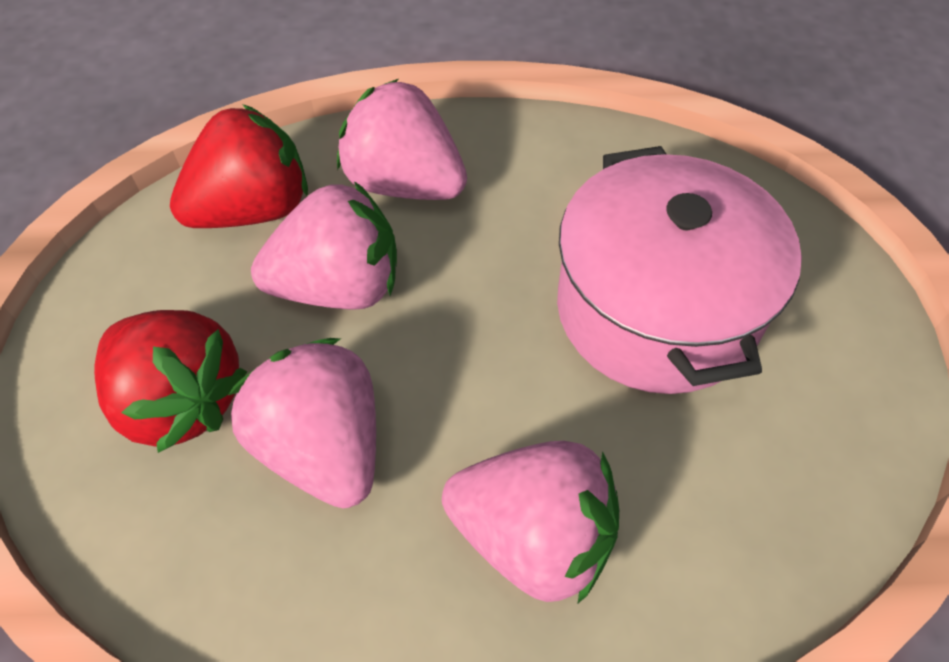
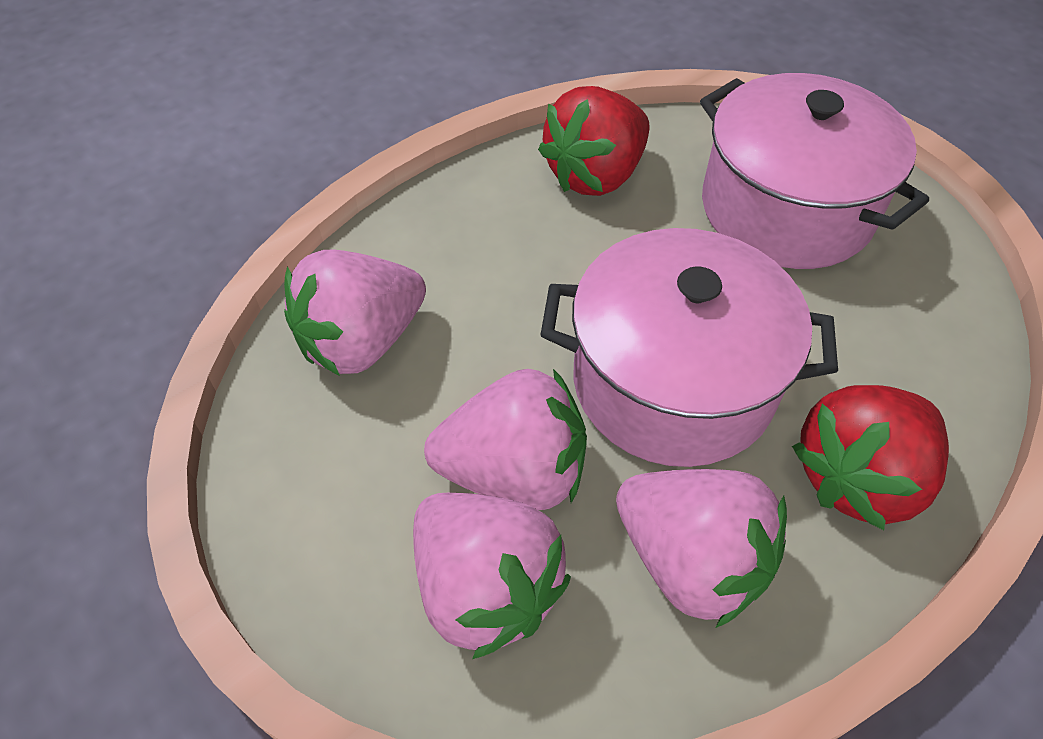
pink pot: 1 -> 2

